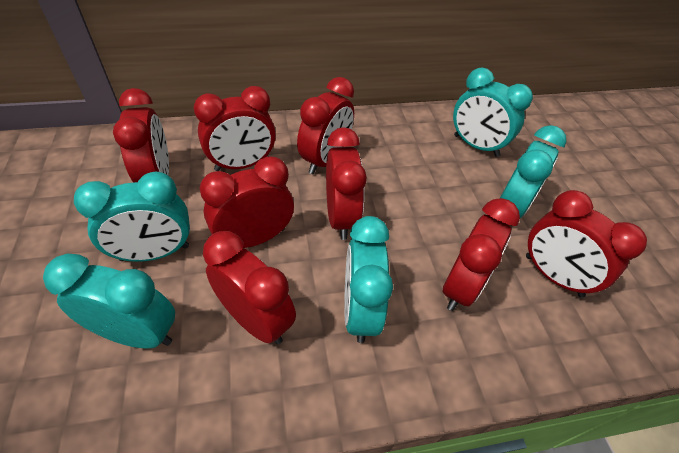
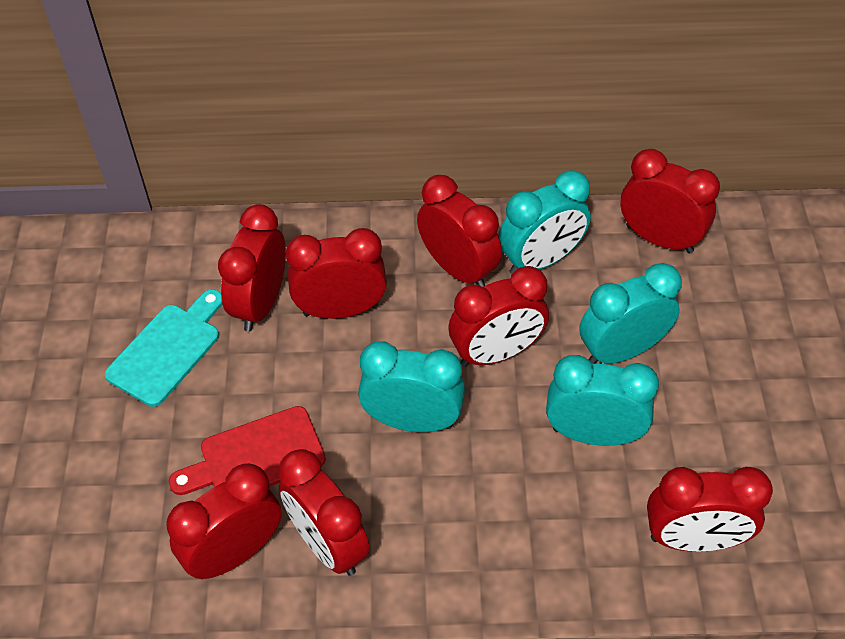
red cutting board: 0 -> 1
turquoise clock: 5 -> 4
turquoise cutting board: 0 -> 1

